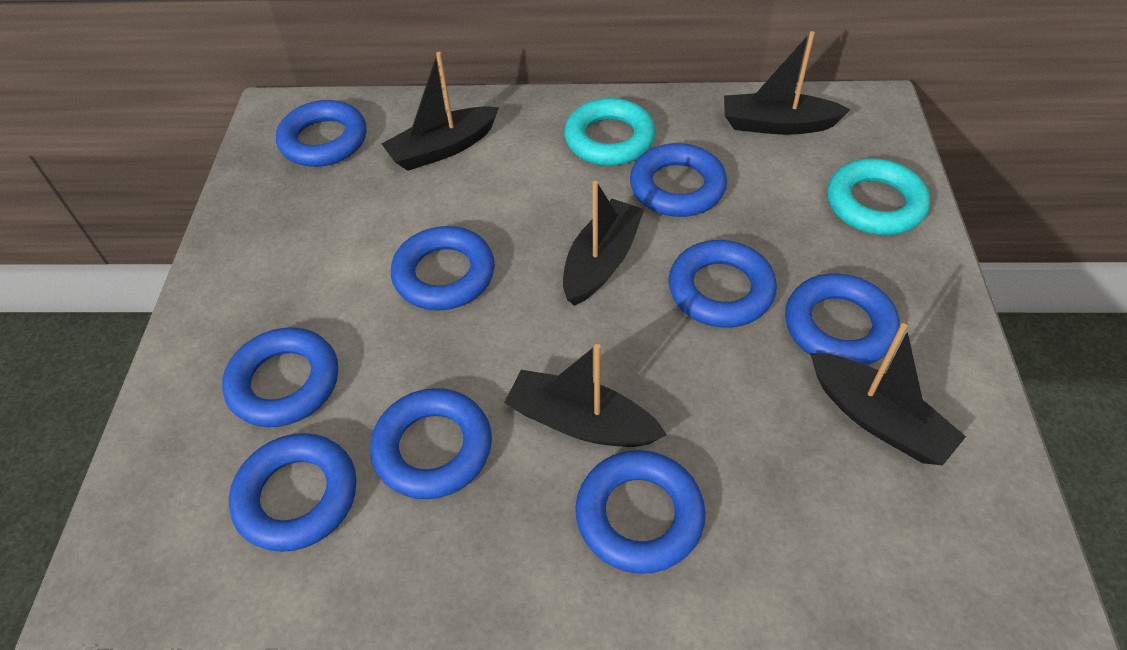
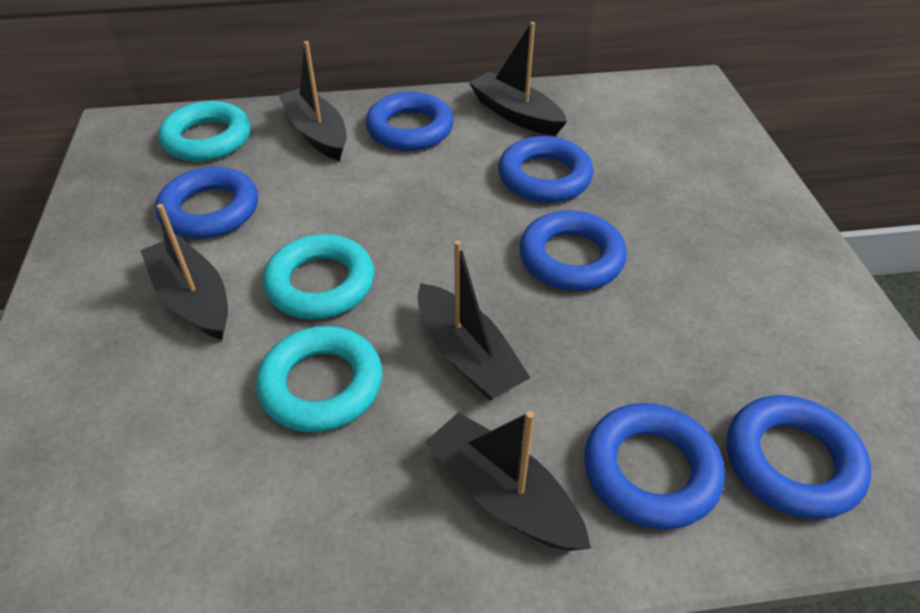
blue ring: 9 -> 6
turquoise ring: 2 -> 3

